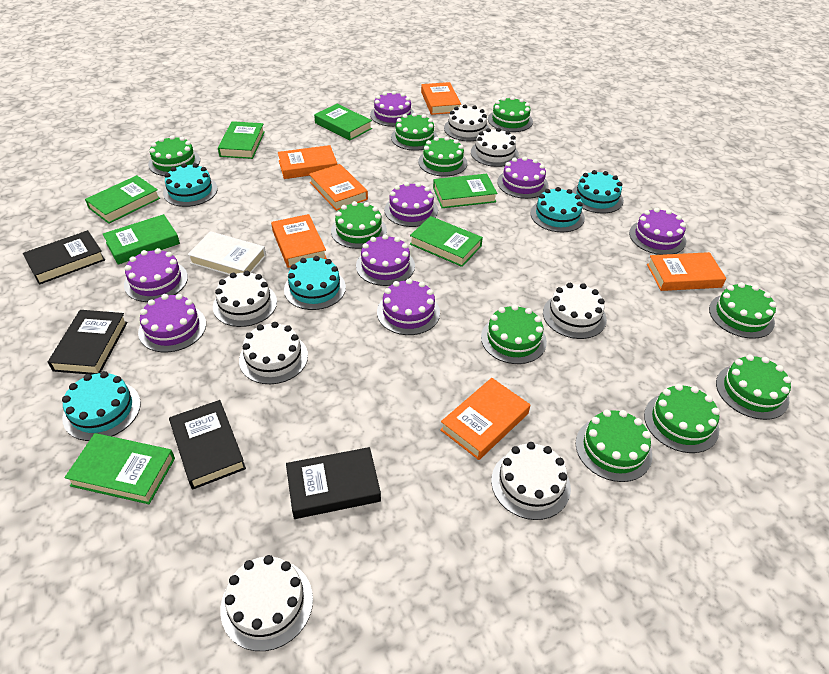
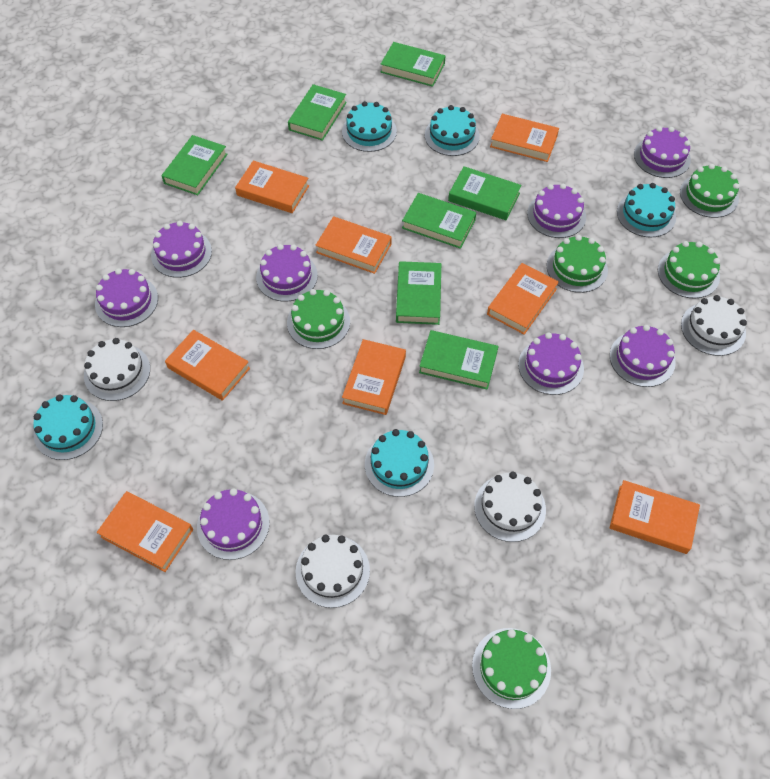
black book: 4 -> 0
green cake: 10 -> 5
orange book: 6 -> 8
white book: 1 -> 0
white cake: 7 -> 4

